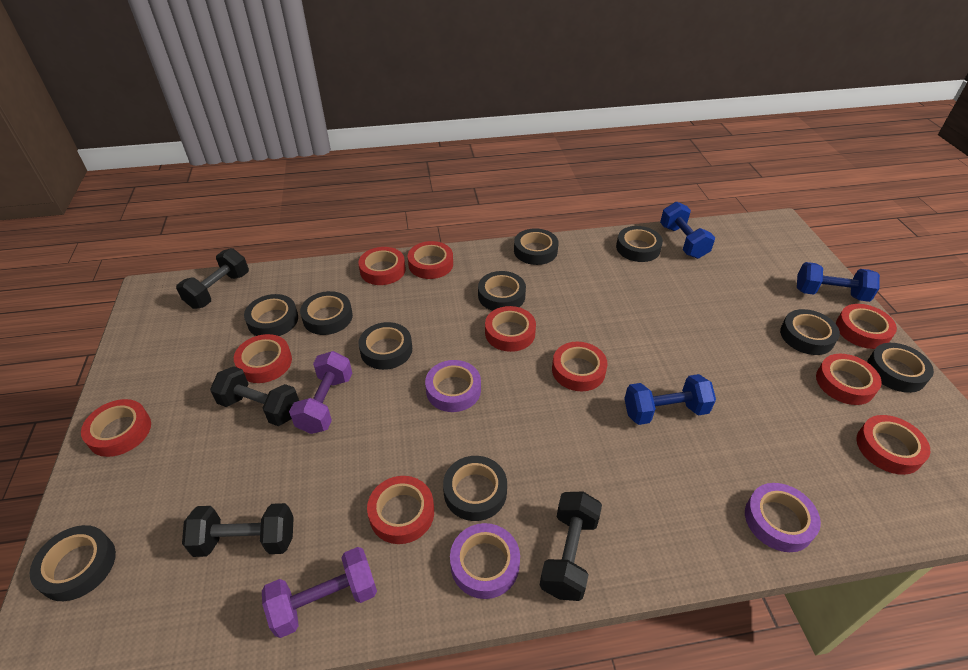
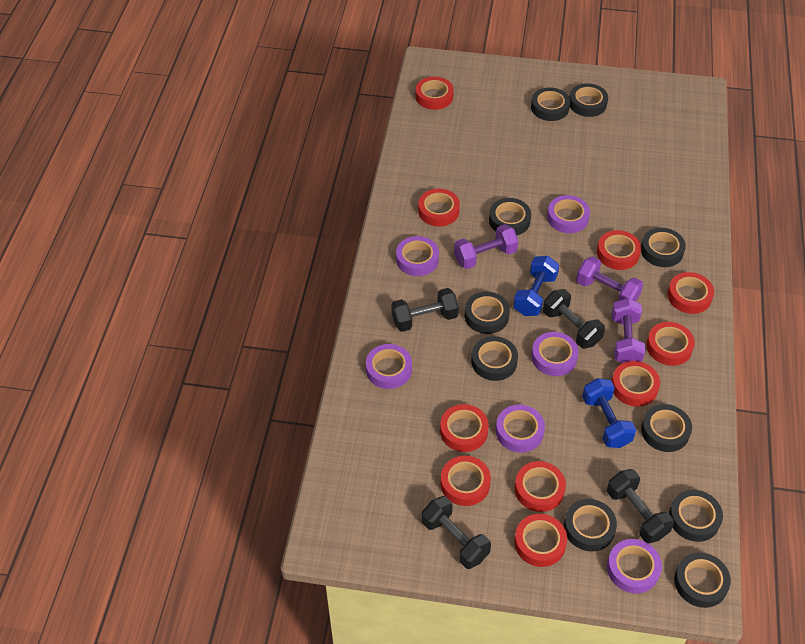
blue dumbbell: 3 -> 2
purple dumbbell: 2 -> 3
purple tape: 3 -> 6

